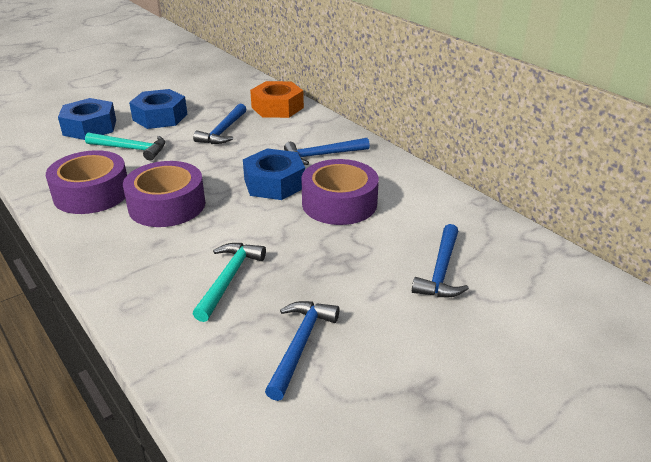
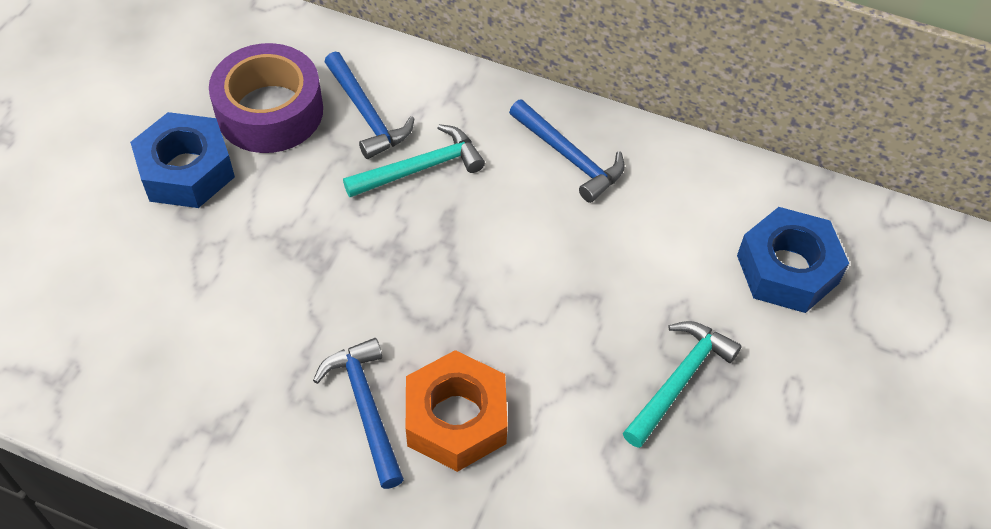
blue hammer: 4 -> 3
blue nut: 3 -> 2
purple tape: 3 -> 1

